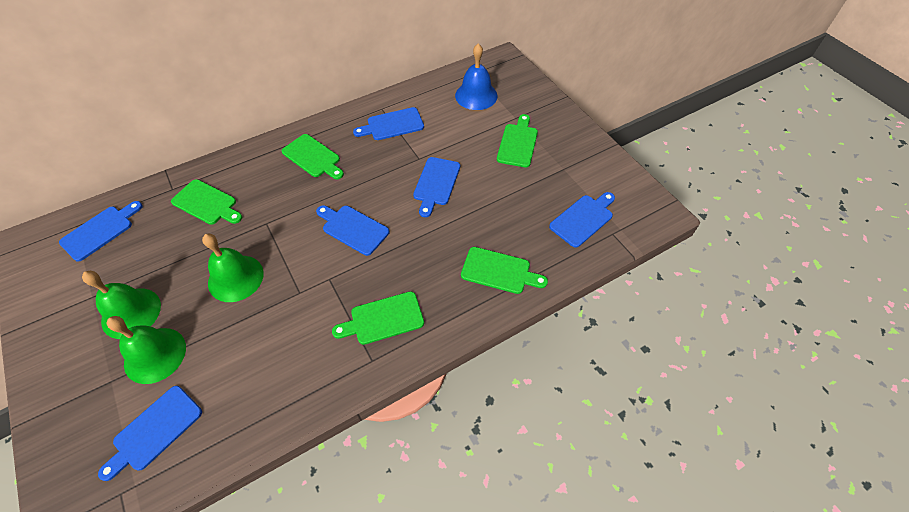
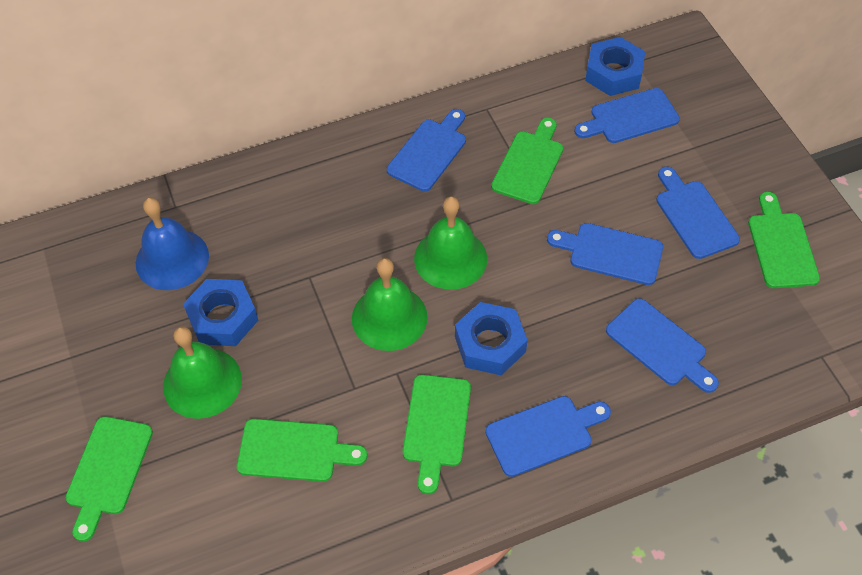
blue nut: 0 -> 3

